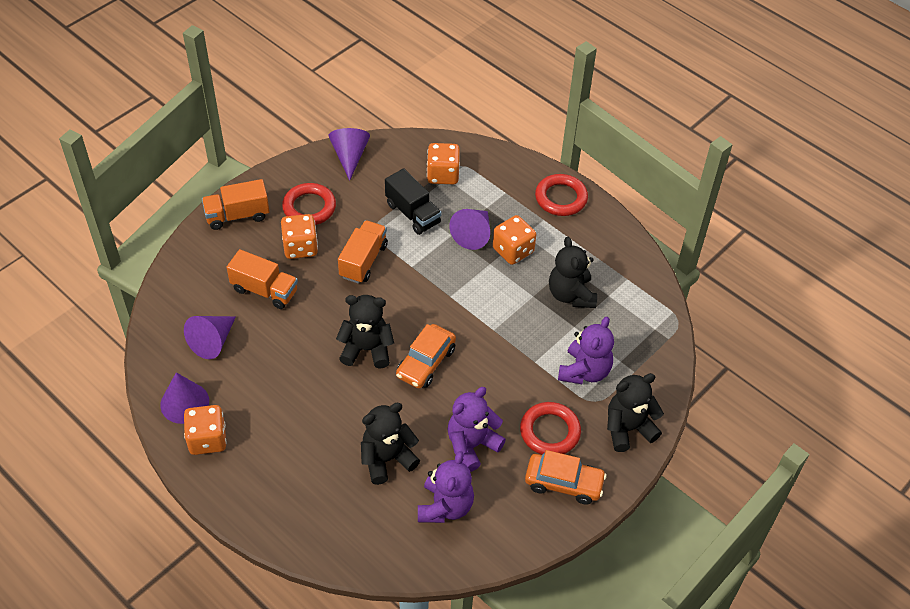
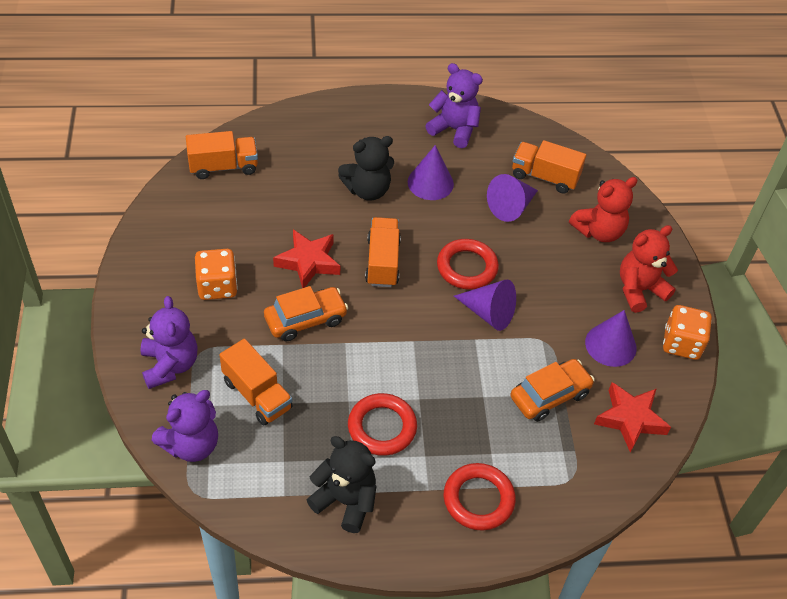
black teddy bear: 4 -> 2
black truck: 1 -> 0
orange dice: 4 -> 2
orange truck: 3 -> 4
red star: 0 -> 2
red teddy bear: 0 -> 2

